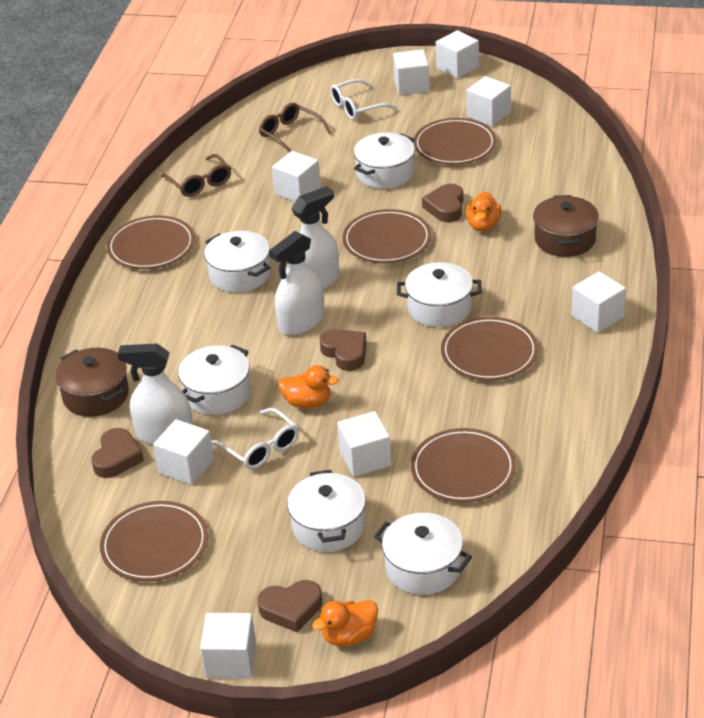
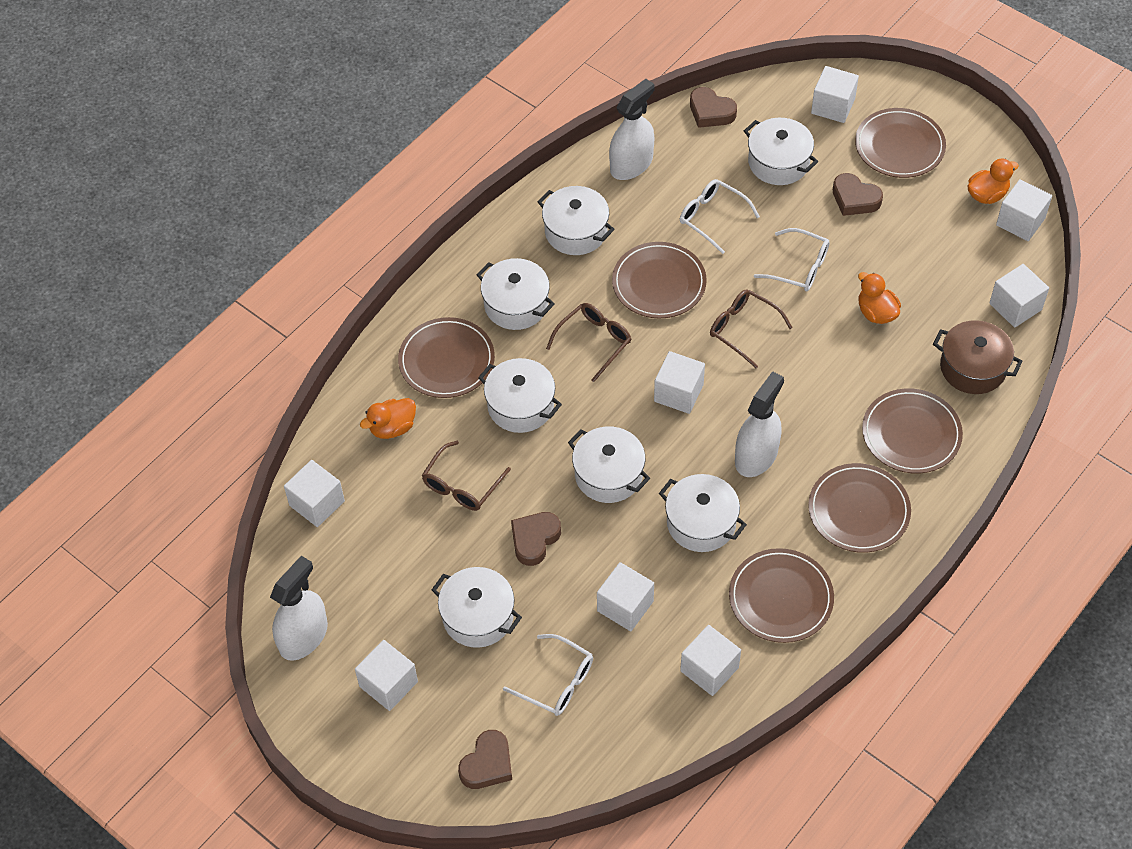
brown glasses: 2 -> 3
brown pot: 2 -> 1
white glasses: 2 -> 3
white pot: 6 -> 7

